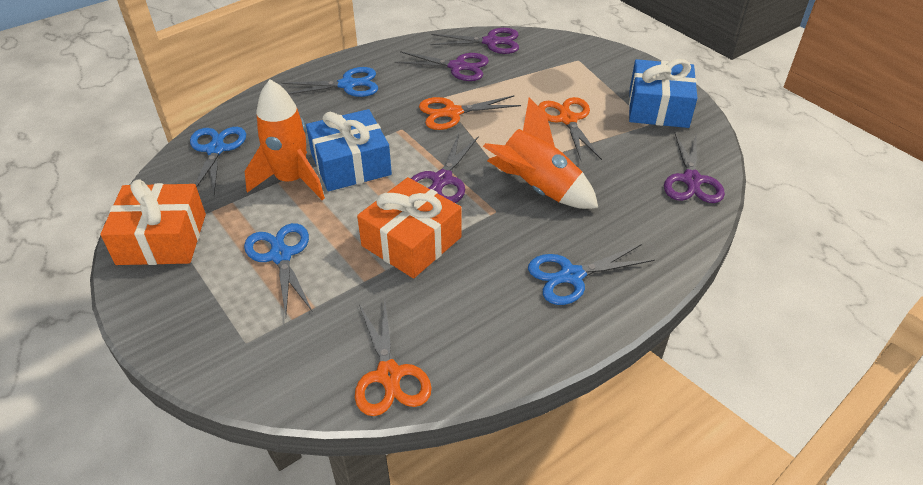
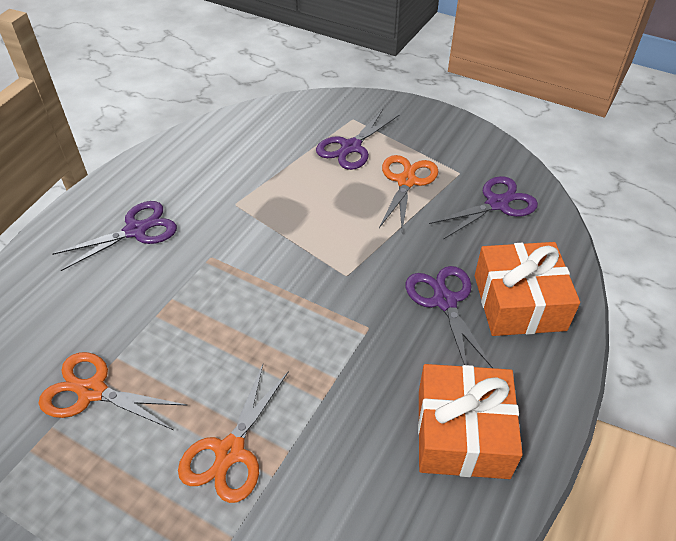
blue gift: 2 -> 0
blue scissors: 4 -> 0
orange rocket: 2 -> 0

